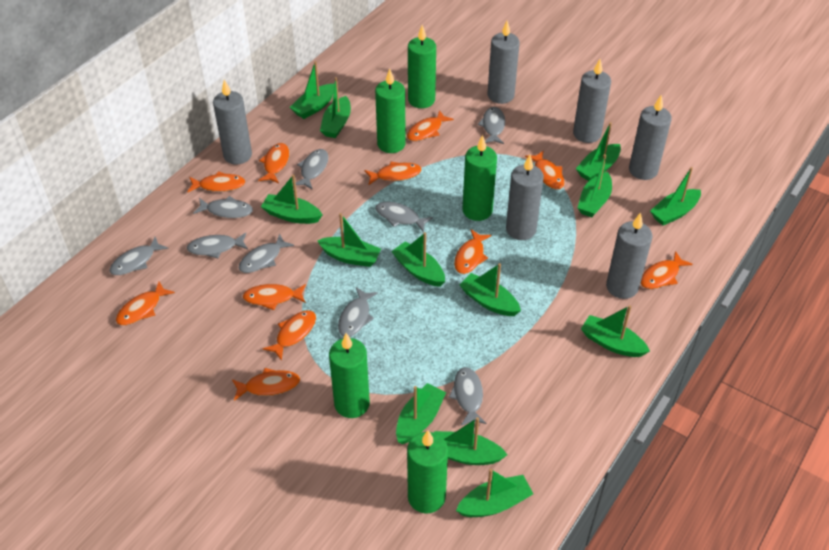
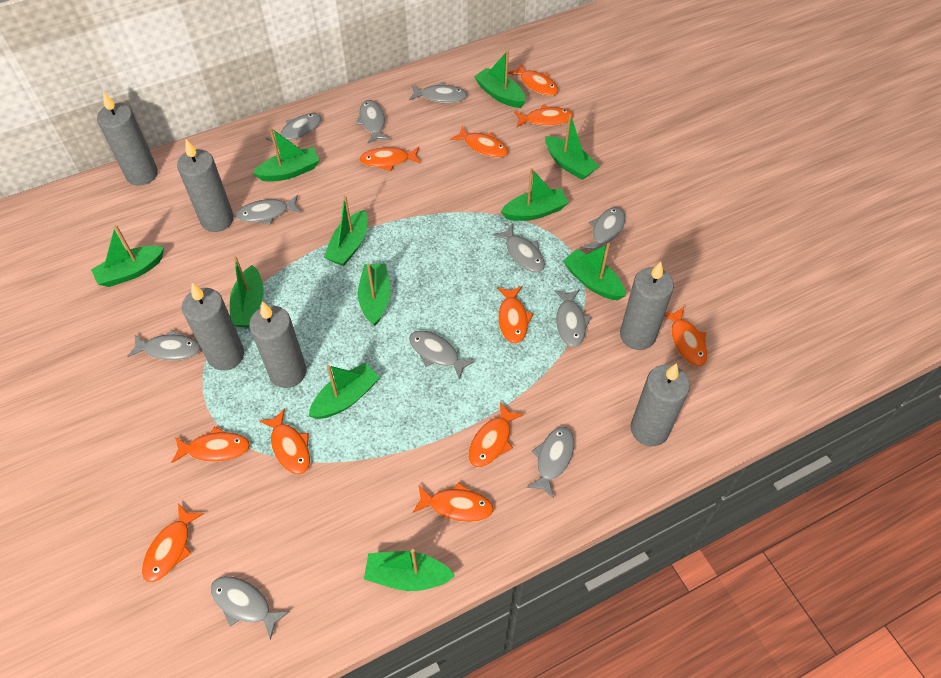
green boat: 13 -> 11
green candle: 5 -> 0
grey fish: 9 -> 11

